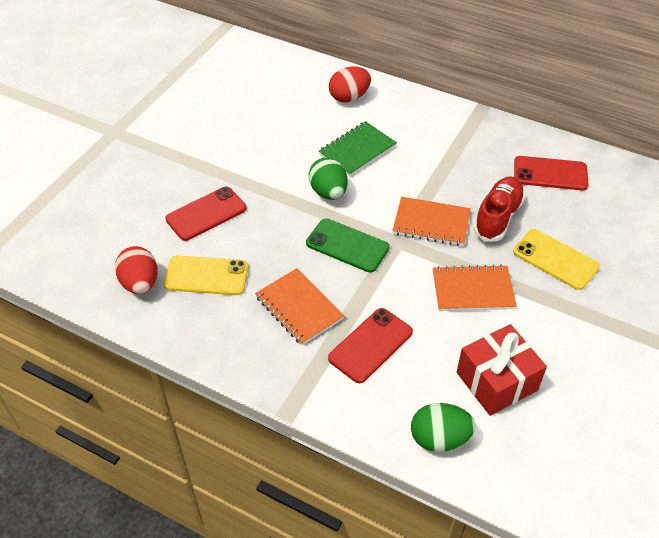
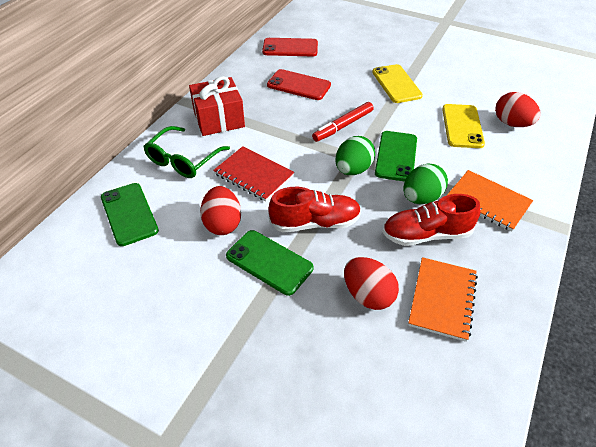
green glasses: 0 -> 1
green notebook: 1 -> 0
green phone: 1 -> 3
orange notebook: 3 -> 2
red egg: 2 -> 3
red marker: 0 -> 1
red notebook: 0 -> 1
red phone: 3 -> 2
red shoe: 1 -> 2

